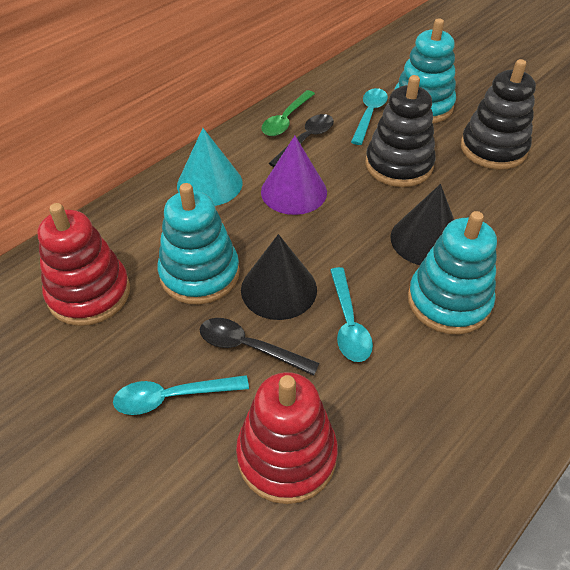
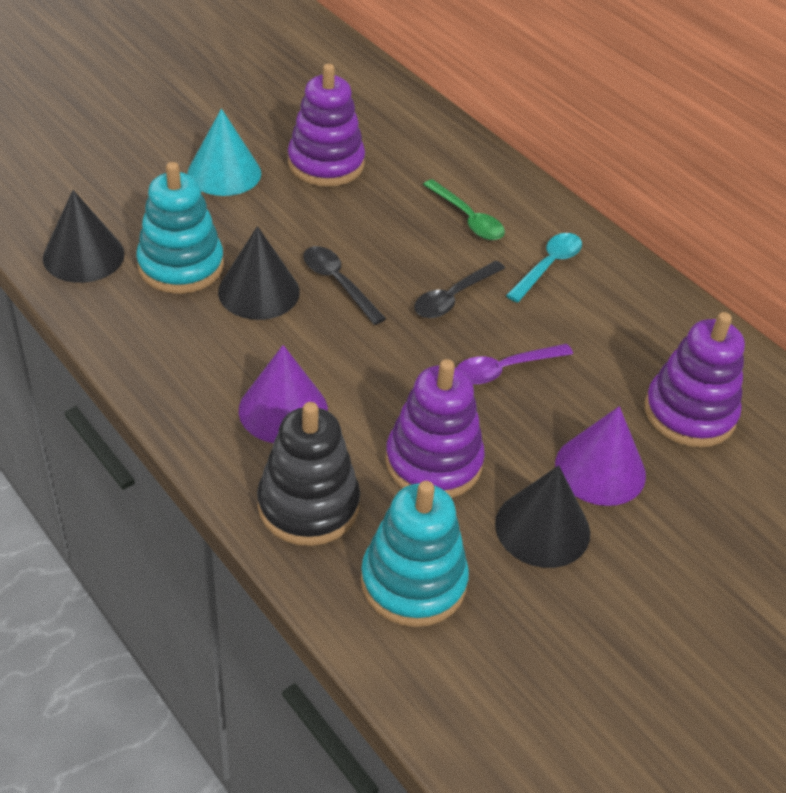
black cone: 2 -> 3
black stacking toy: 2 -> 1
purple cone: 1 -> 2
purple spoon: 0 -> 1
purple stacking toy: 0 -> 3
red stacking toy: 2 -> 0
turquoise spoon: 3 -> 1
turquoise stacking toy: 3 -> 2

